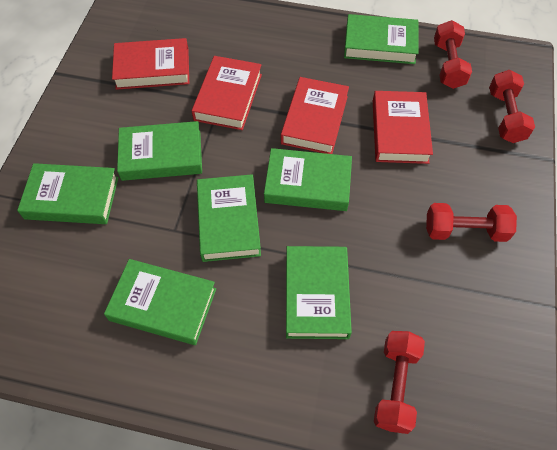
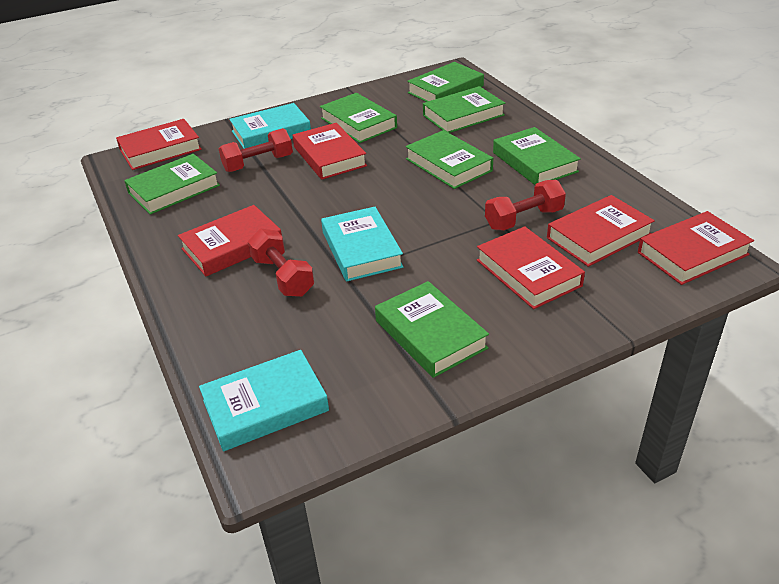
red book: 4 -> 6
red dumbbell: 4 -> 3
turquoise book: 0 -> 3

